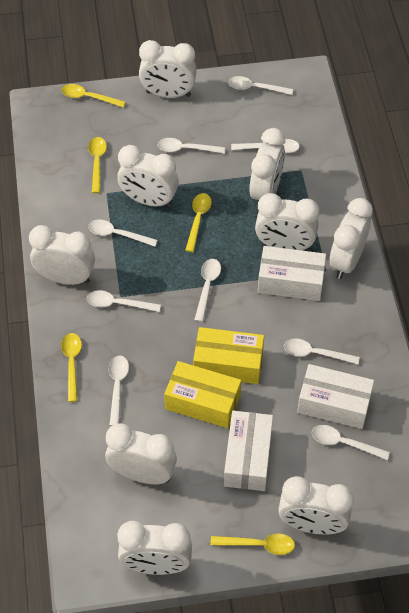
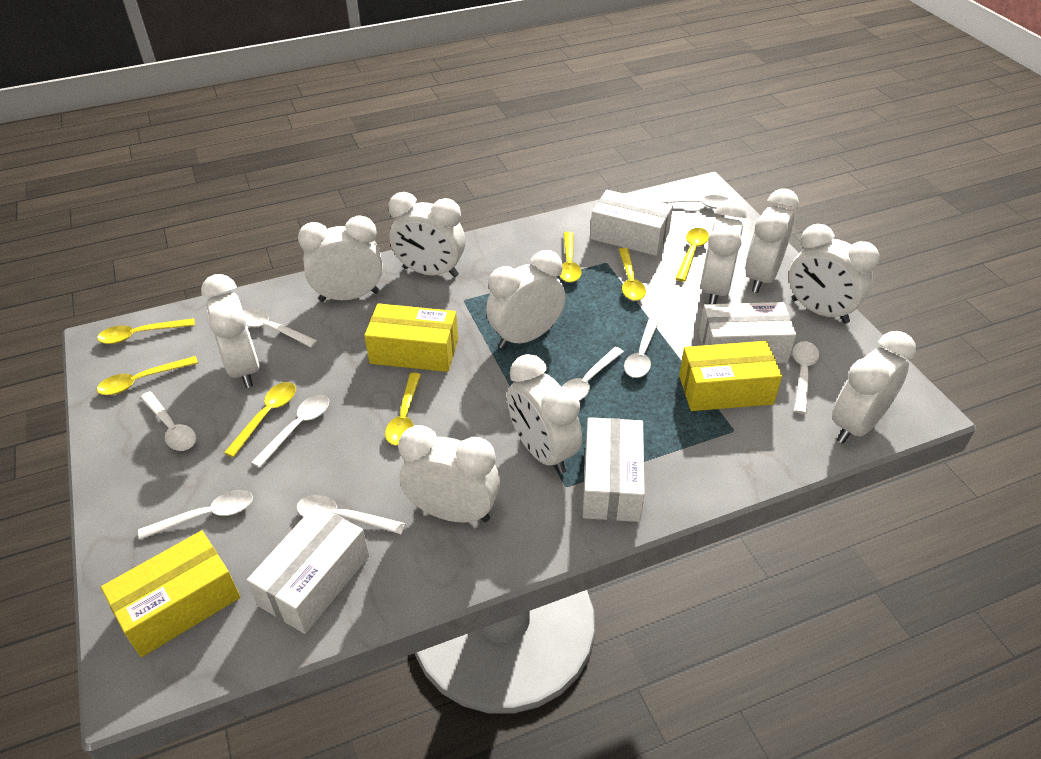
white box: 3 -> 4
white clock: 9 -> 10
yellow box: 2 -> 3
yellow spoon: 5 -> 7

